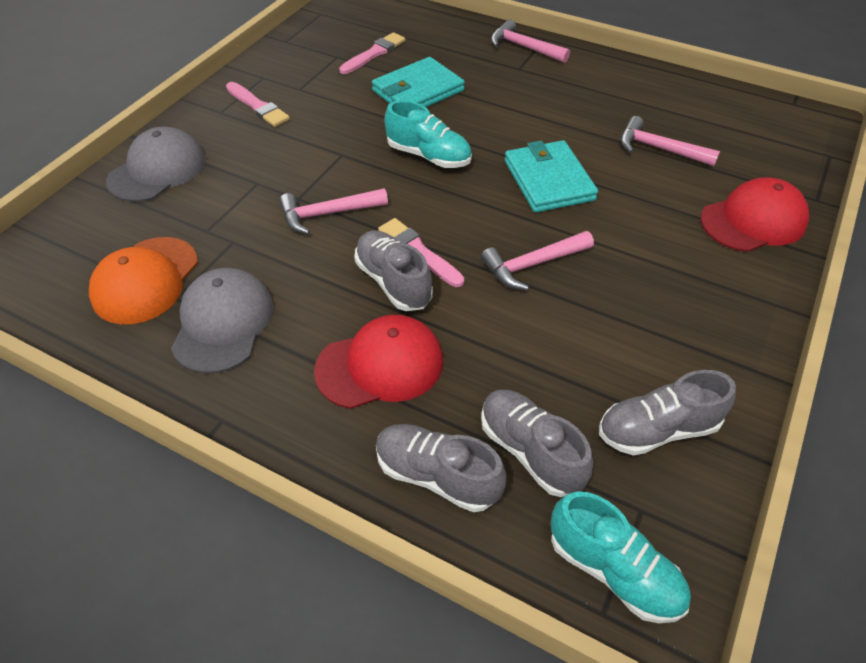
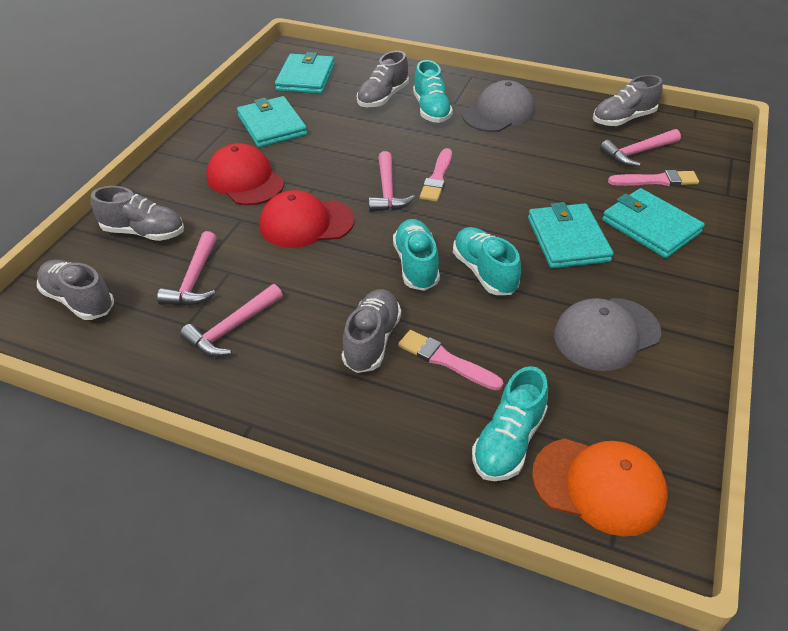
grey shoe: 4 -> 5
turquoise shoe: 2 -> 4
turquoise wallet: 2 -> 4

